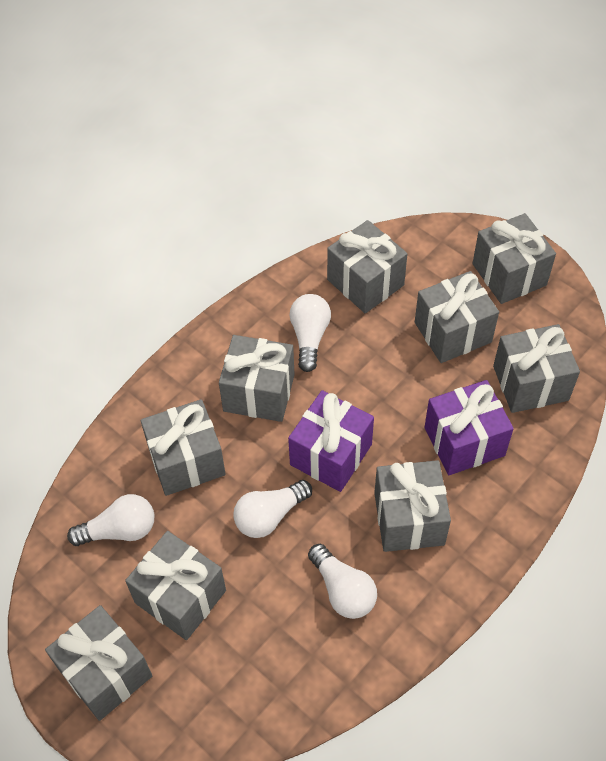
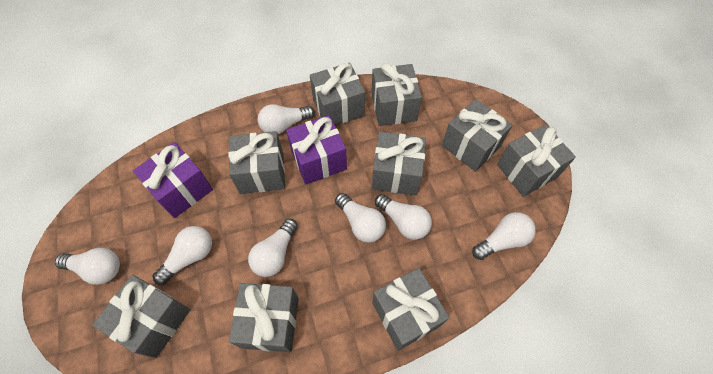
white light bulb: 4 -> 7

